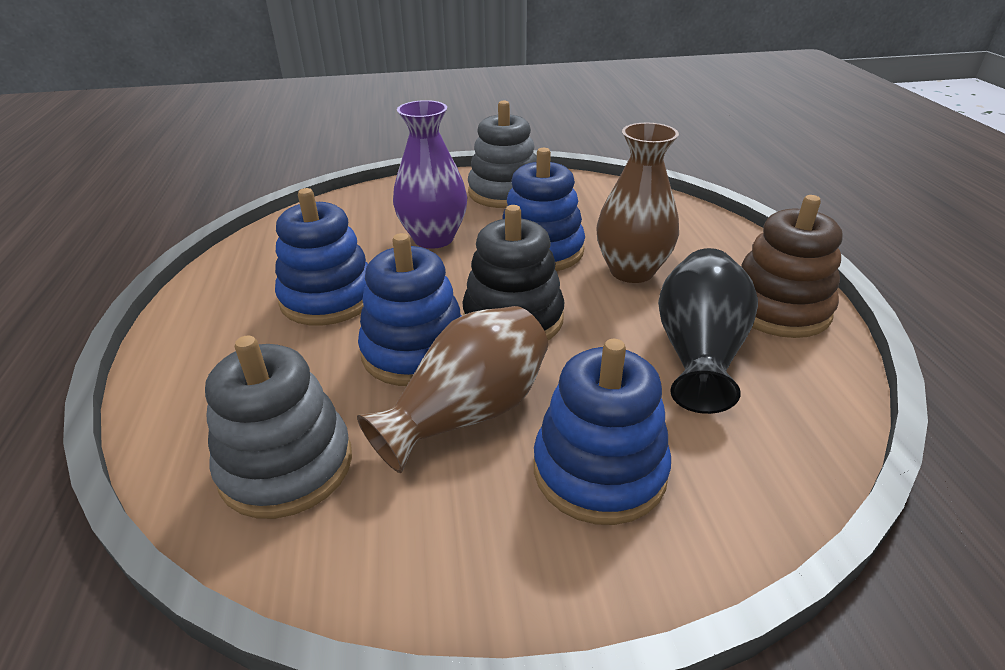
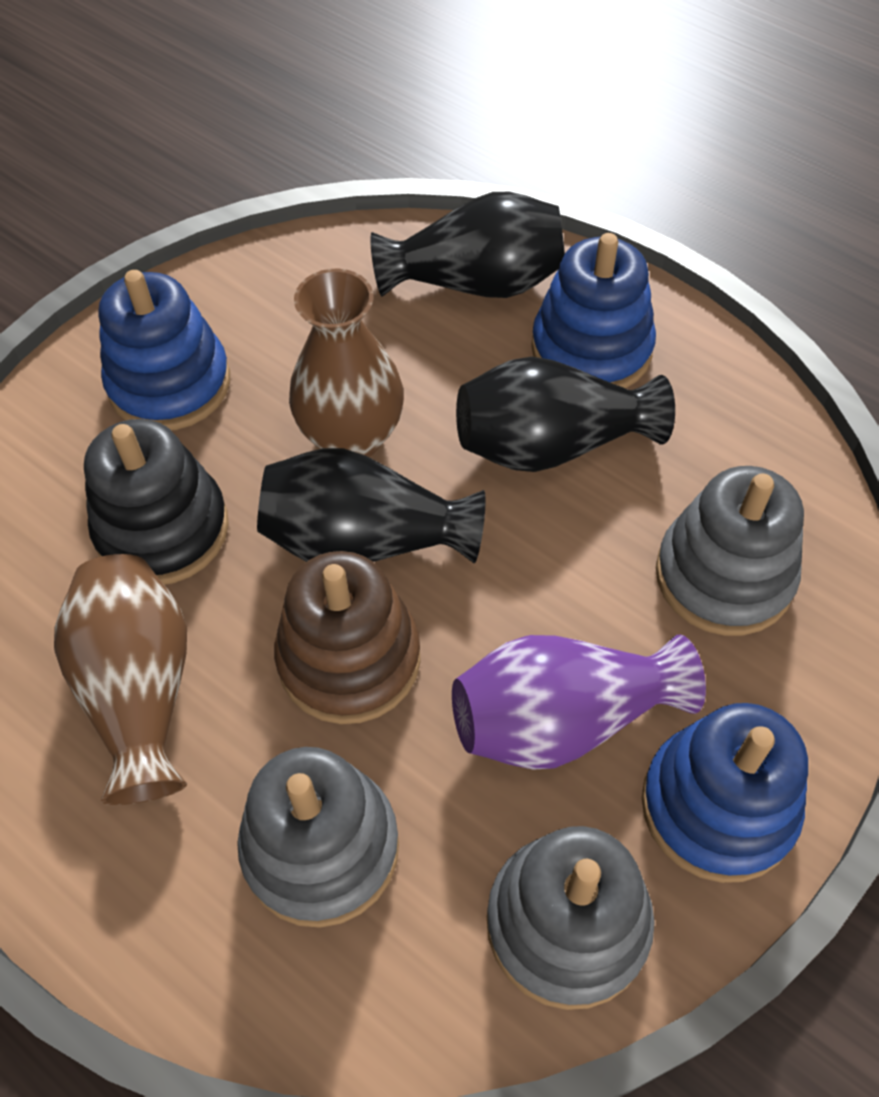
black vase: 1 -> 3
blue stacking toy: 4 -> 3
grey stacking toy: 2 -> 3

